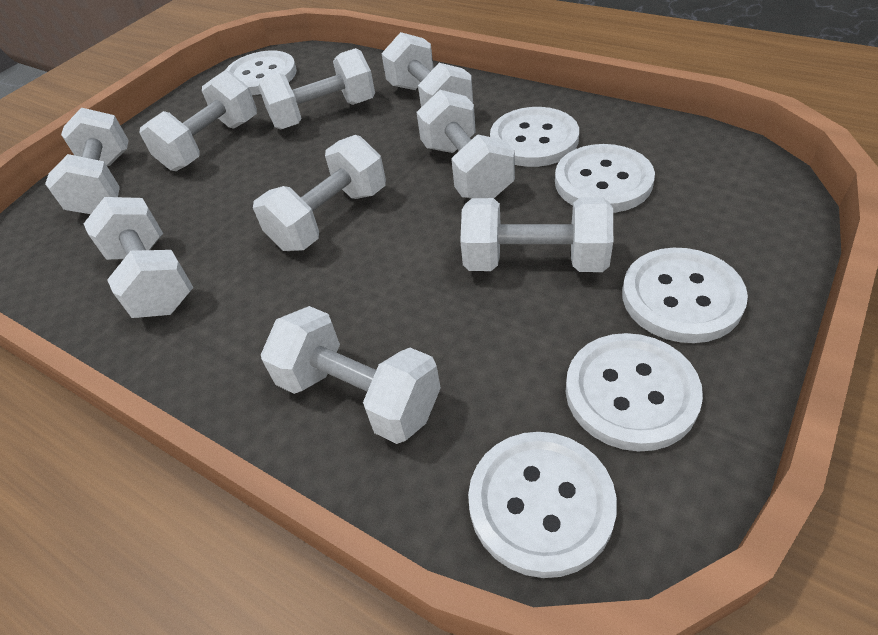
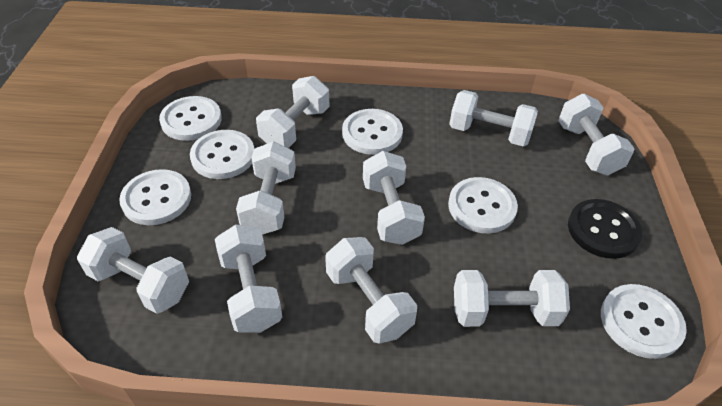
black button: 0 -> 1

